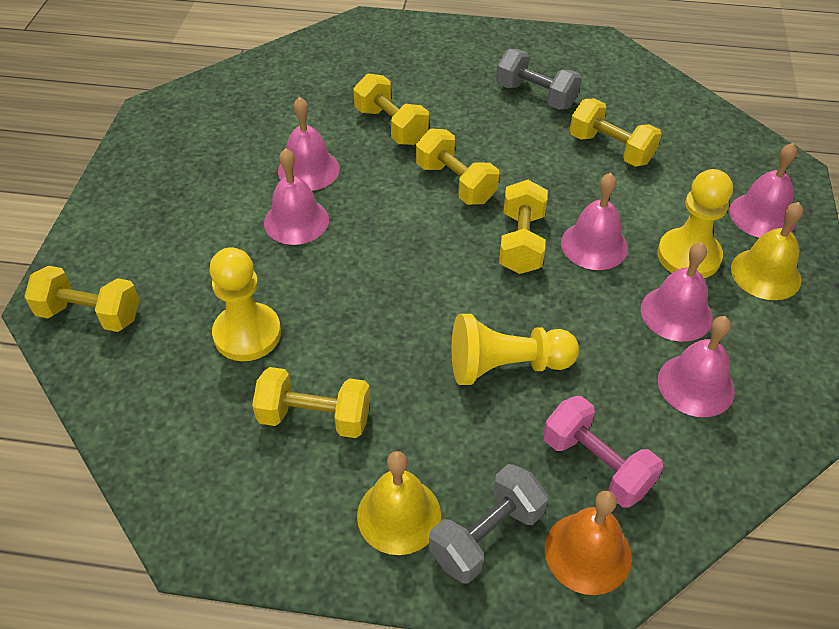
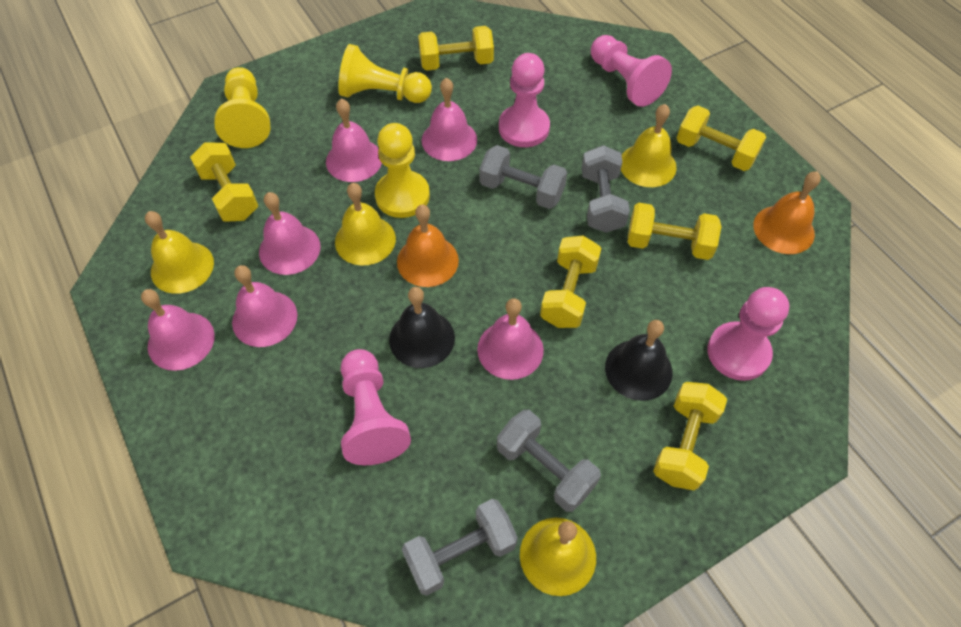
black bell: 0 -> 2
grey dumbbell: 2 -> 4
orange bell: 1 -> 2
pink dumbbell: 1 -> 0
pink pawn: 0 -> 4
yellow bell: 2 -> 4

